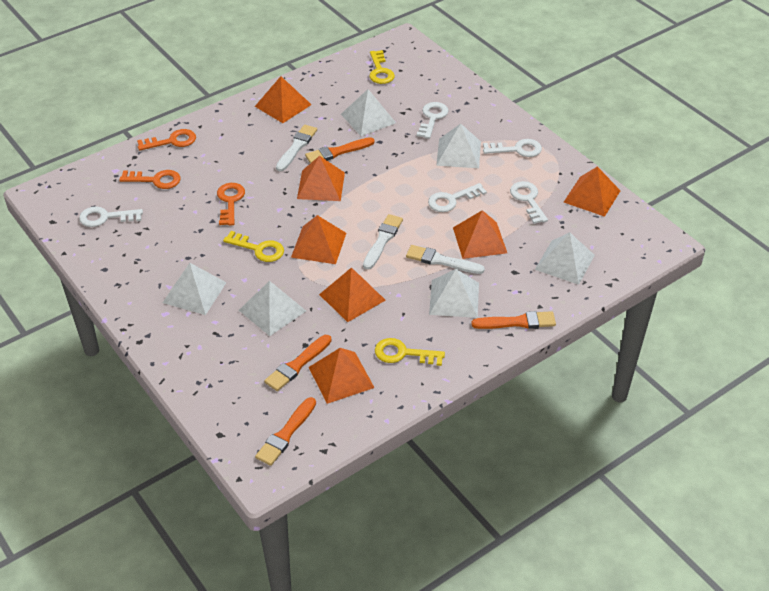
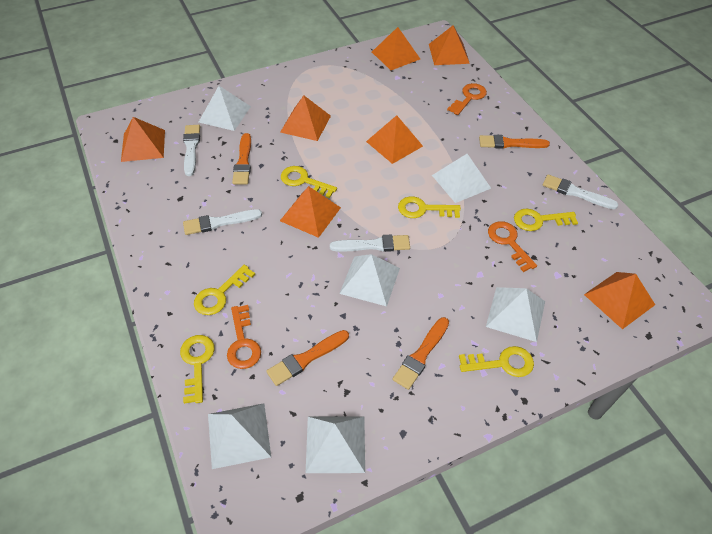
white brush: 3 -> 4
white key: 5 -> 0
yellow key: 3 -> 6

